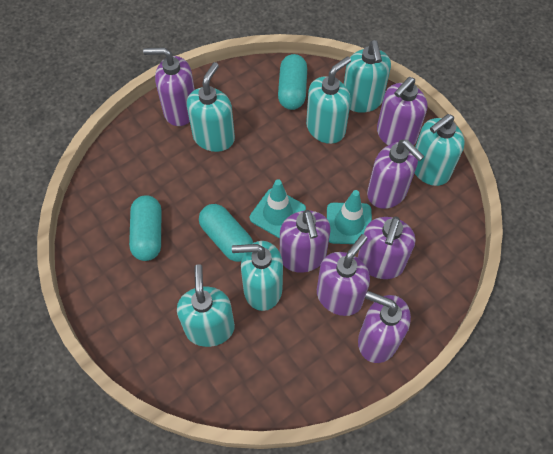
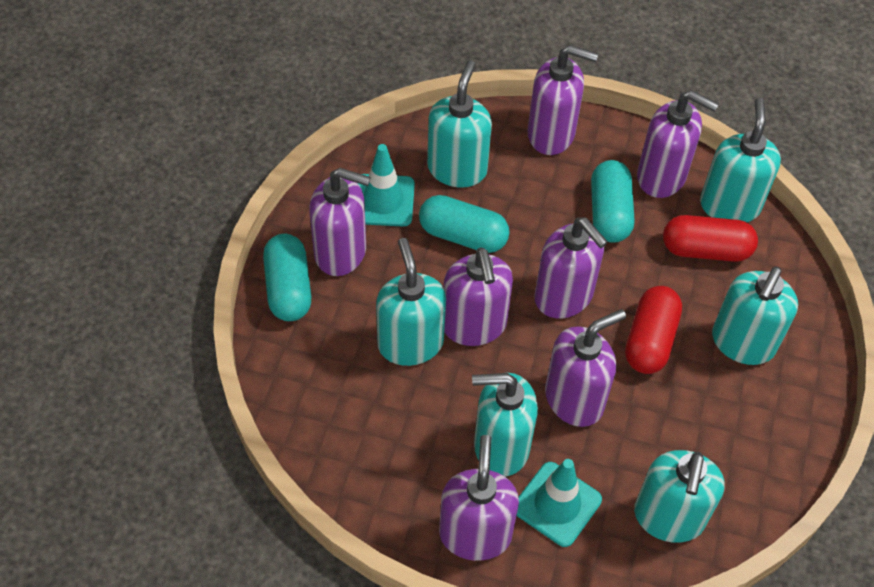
red capsule: 0 -> 2

